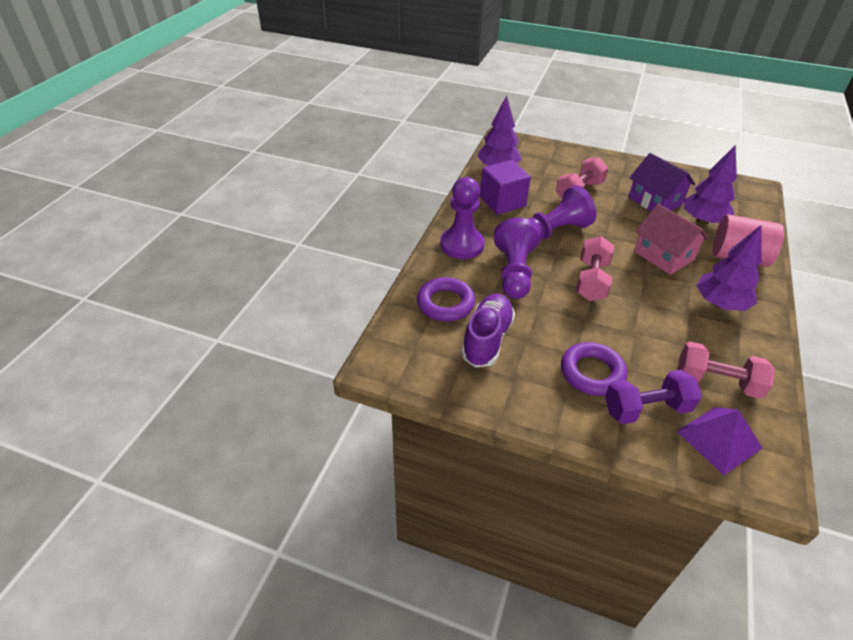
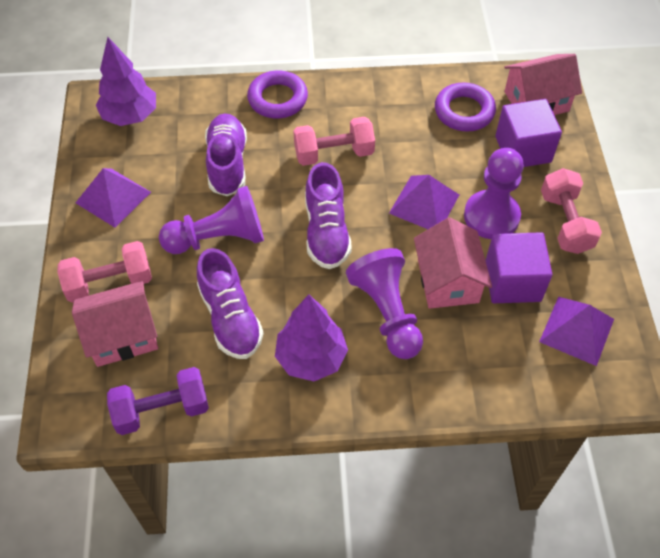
pink cylinder: 1 -> 0
pink house: 1 -> 3
purple cube: 1 -> 2
purple house: 1 -> 0
purple pyramid: 1 -> 3
purple shoe: 1 -> 3
purple tree: 3 -> 2

